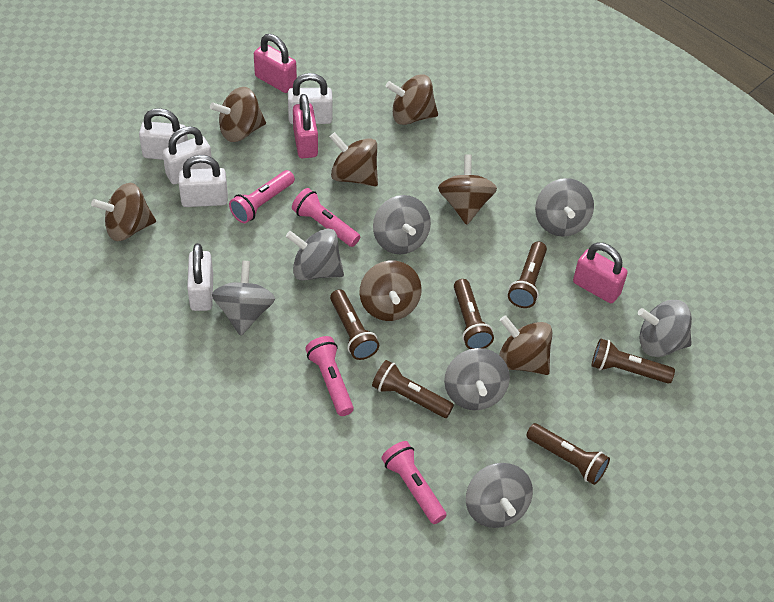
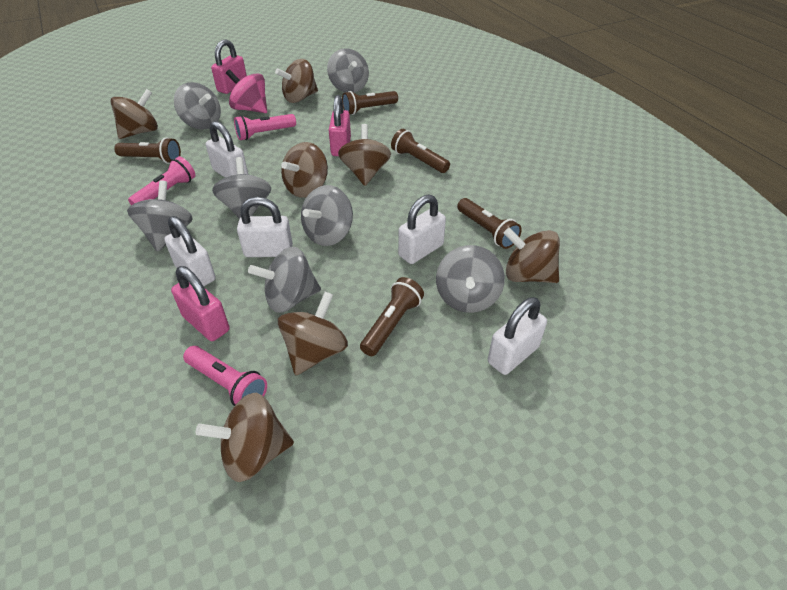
brown flashlight: 6 -> 5
pink flashlight: 4 -> 3
pink spinning top: 0 -> 1

